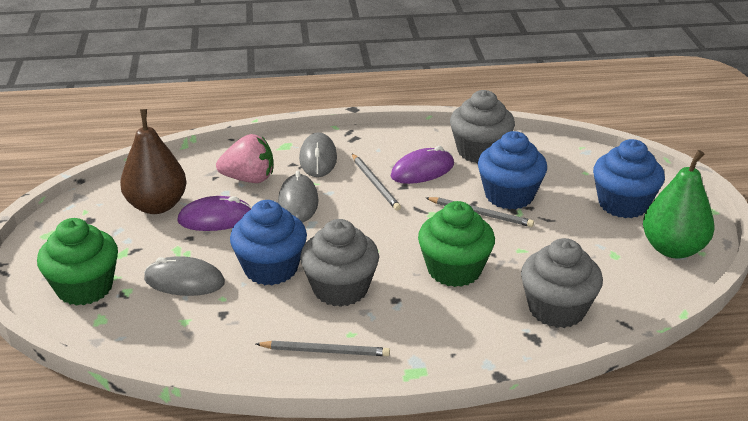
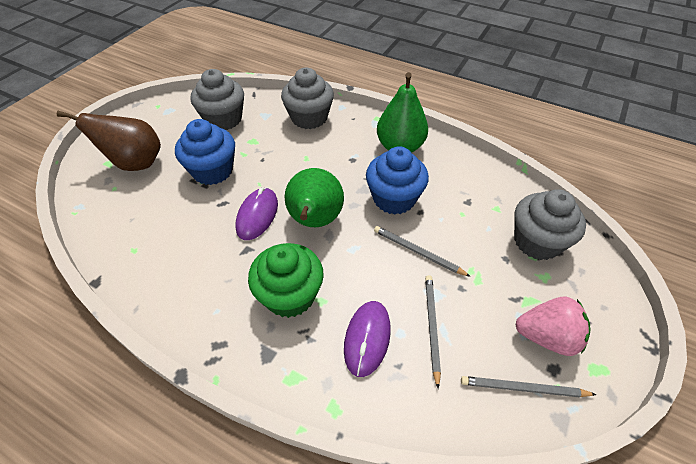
blue cupcake: 3 -> 2
green cupcake: 2 -> 1
green pear: 1 -> 2
grey mouse: 3 -> 0

